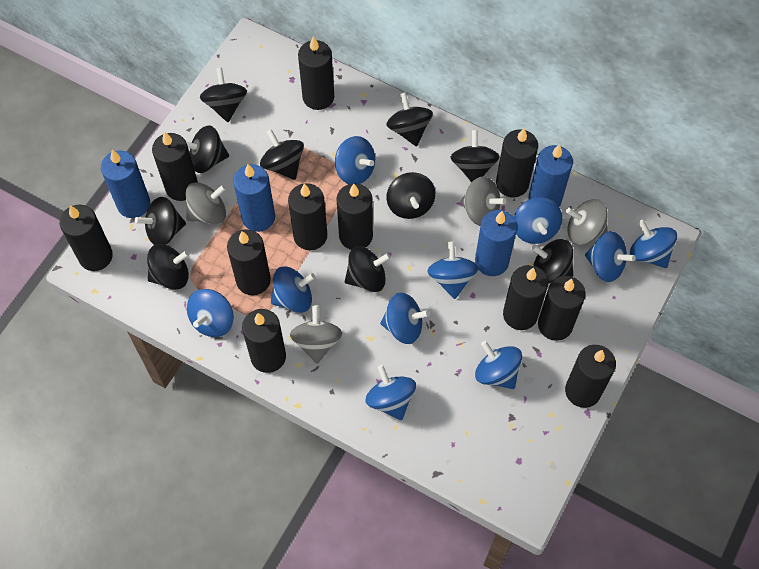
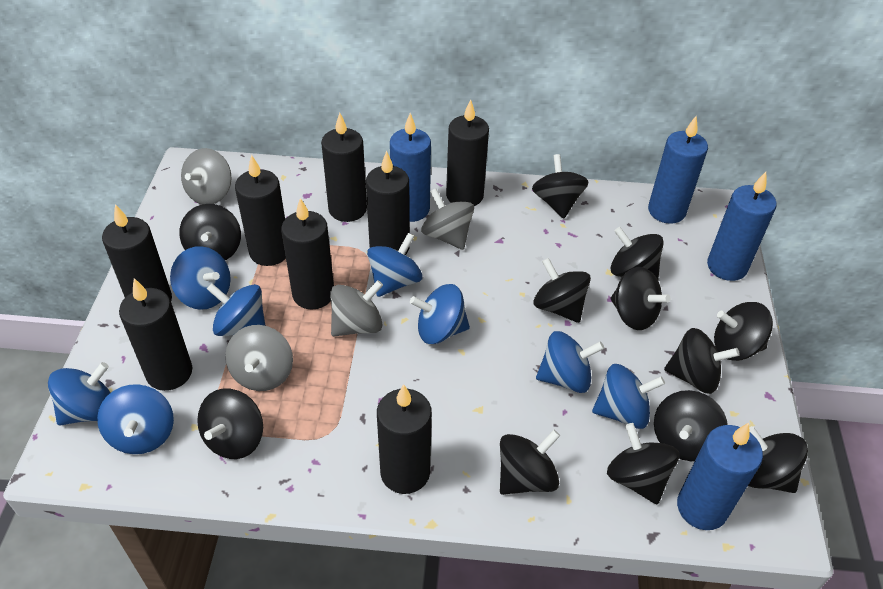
black candle: 11 -> 8
black spinning top: 10 -> 12
blue spinning top: 10 -> 8

